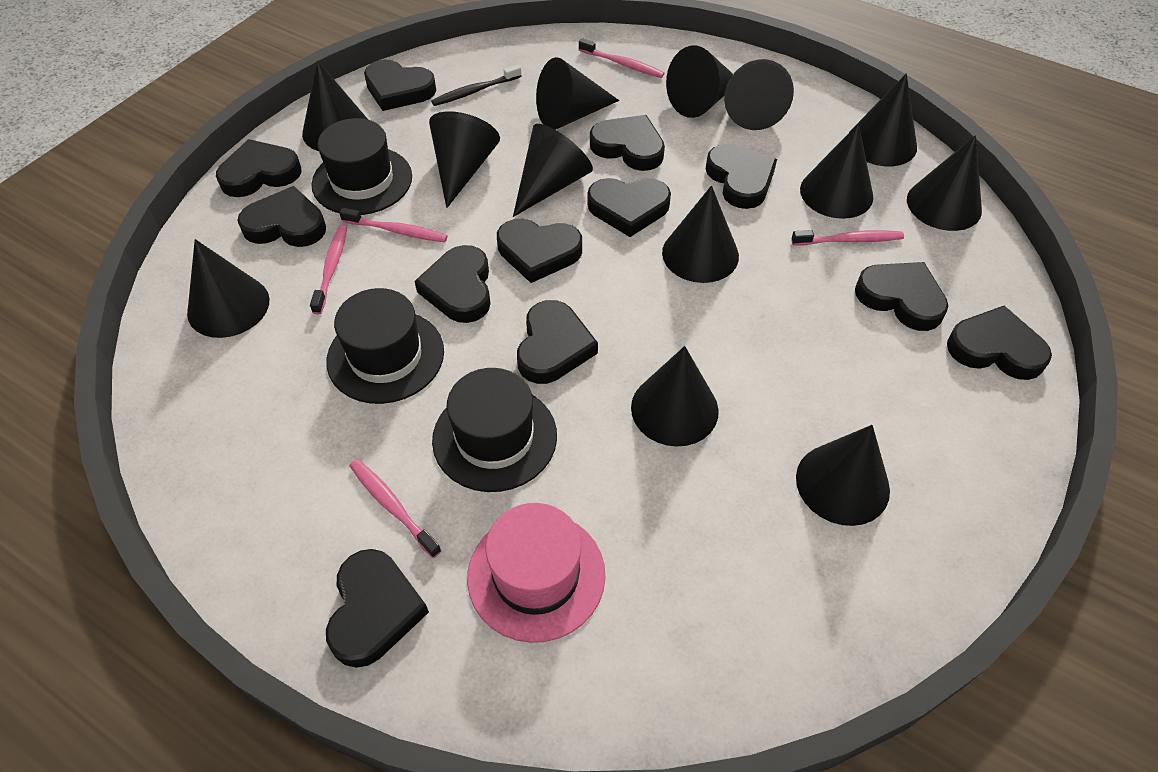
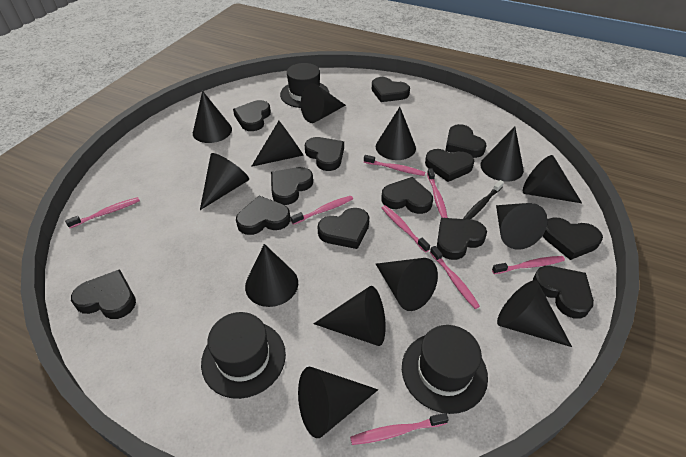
black heart: 12 -> 13
pink hat: 1 -> 0
pink toothbrush: 5 -> 8

